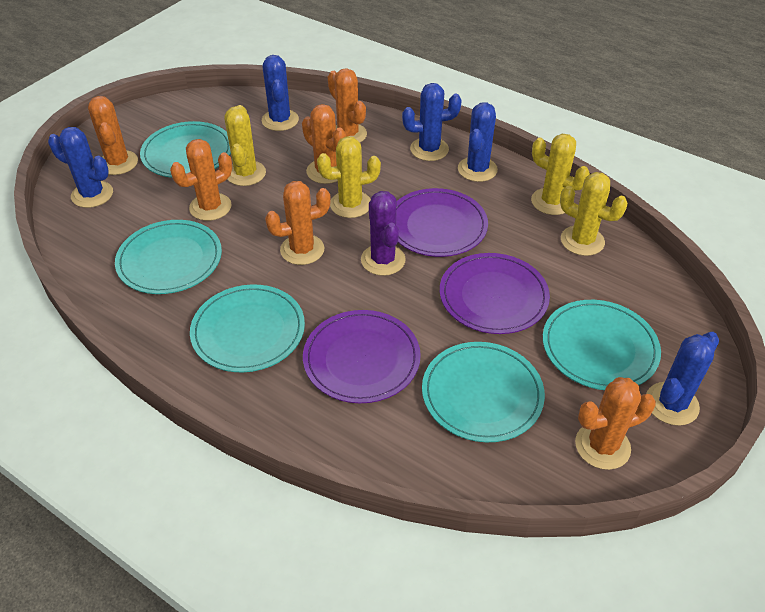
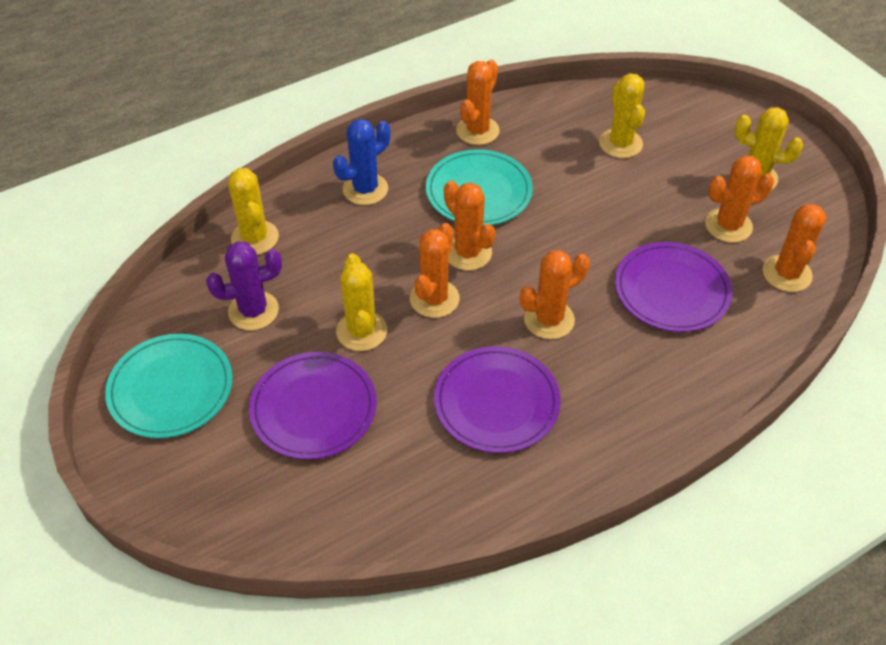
blue cactus: 5 -> 1
turquoise plate: 5 -> 2

